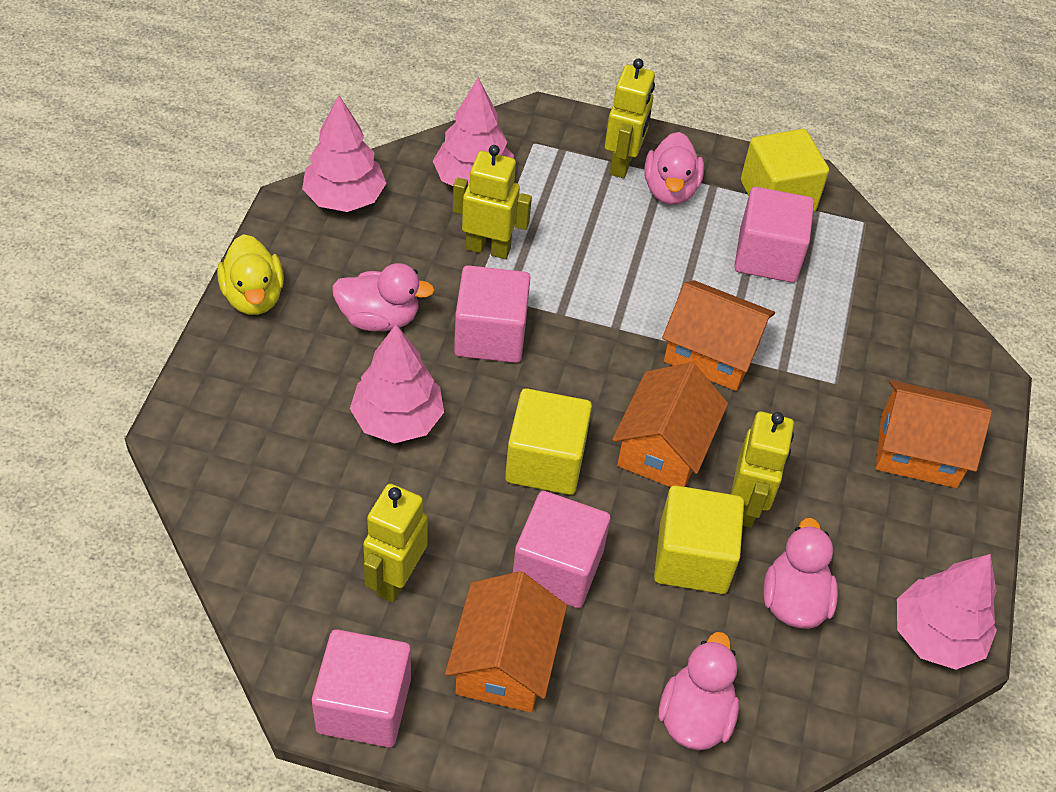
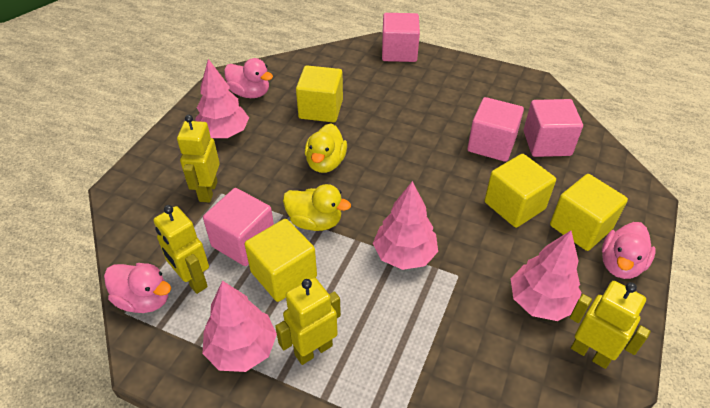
orange house: 4 -> 0
pink duck: 4 -> 3
yellow cube: 3 -> 4
yellow duck: 1 -> 2

